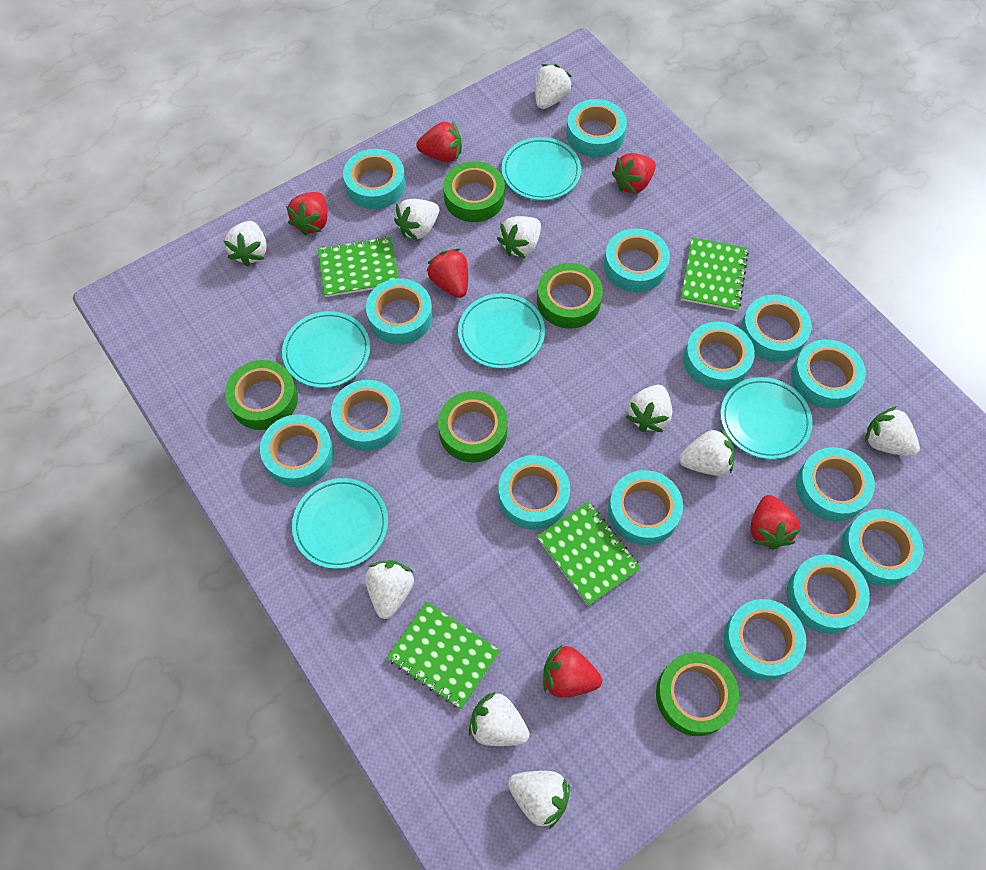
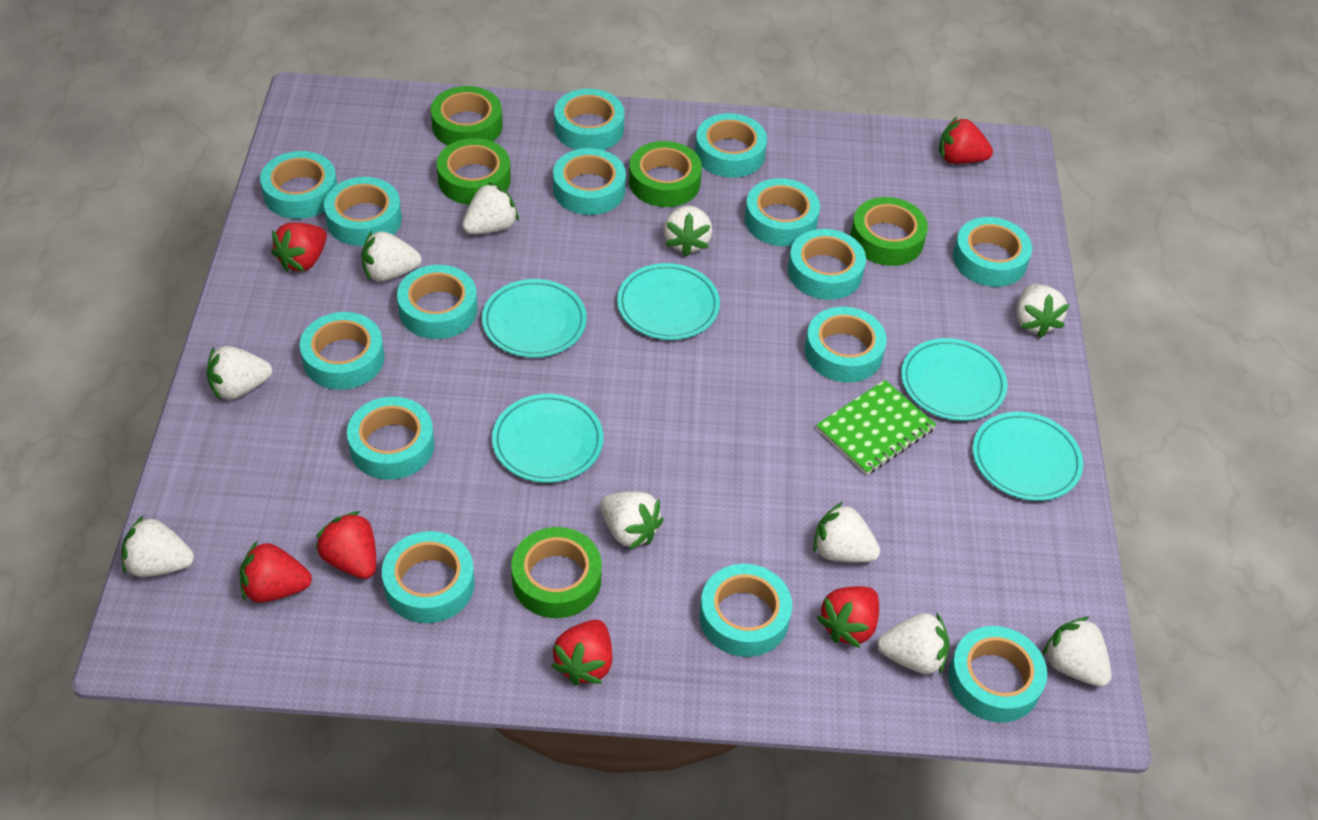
green notebook: 4 -> 1

